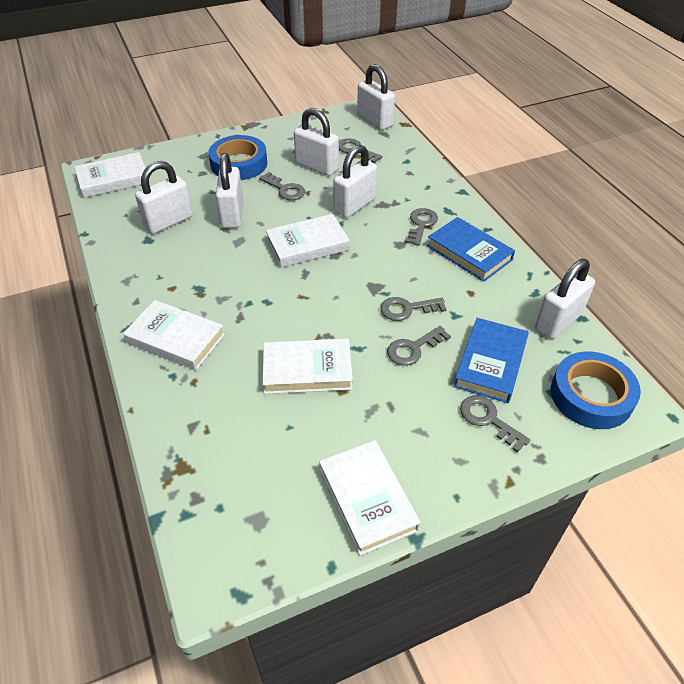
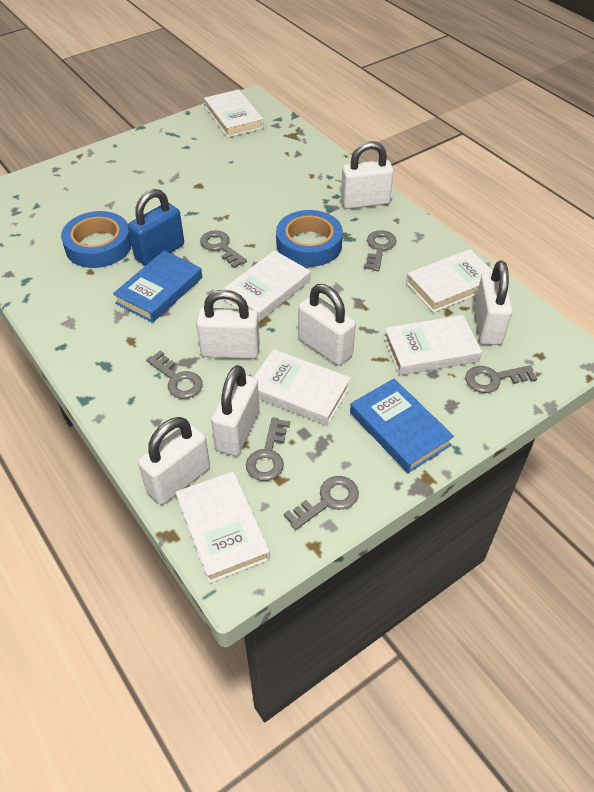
blue padlock: 0 -> 1
white book: 5 -> 6

